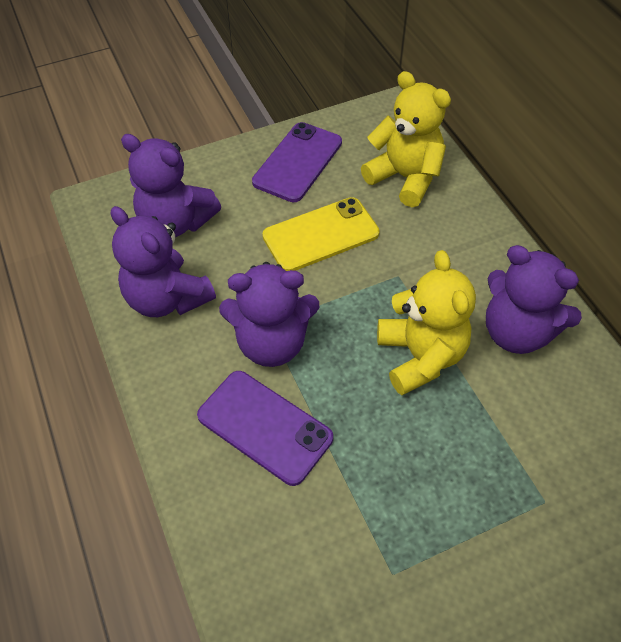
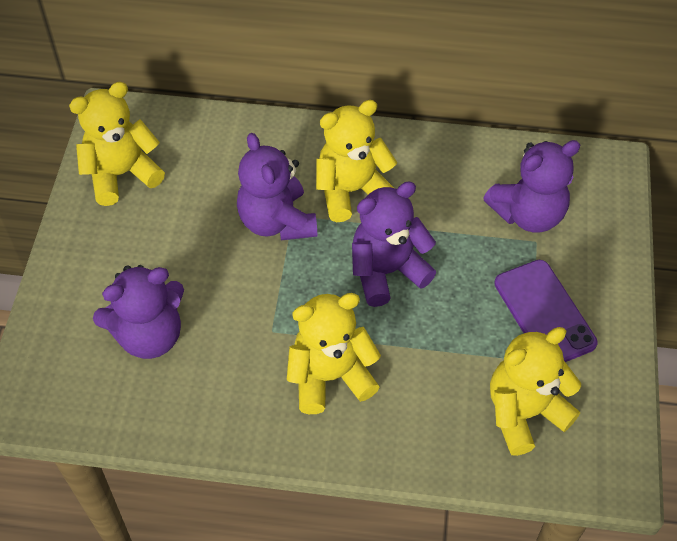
purple phone: 2 -> 1
yellow phone: 1 -> 0
yellow teddy bear: 2 -> 4

